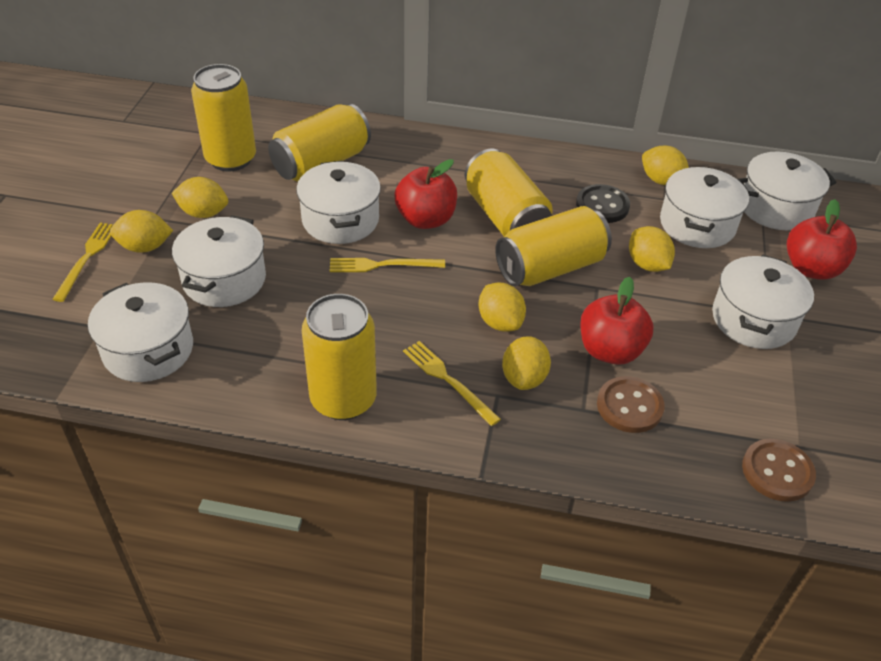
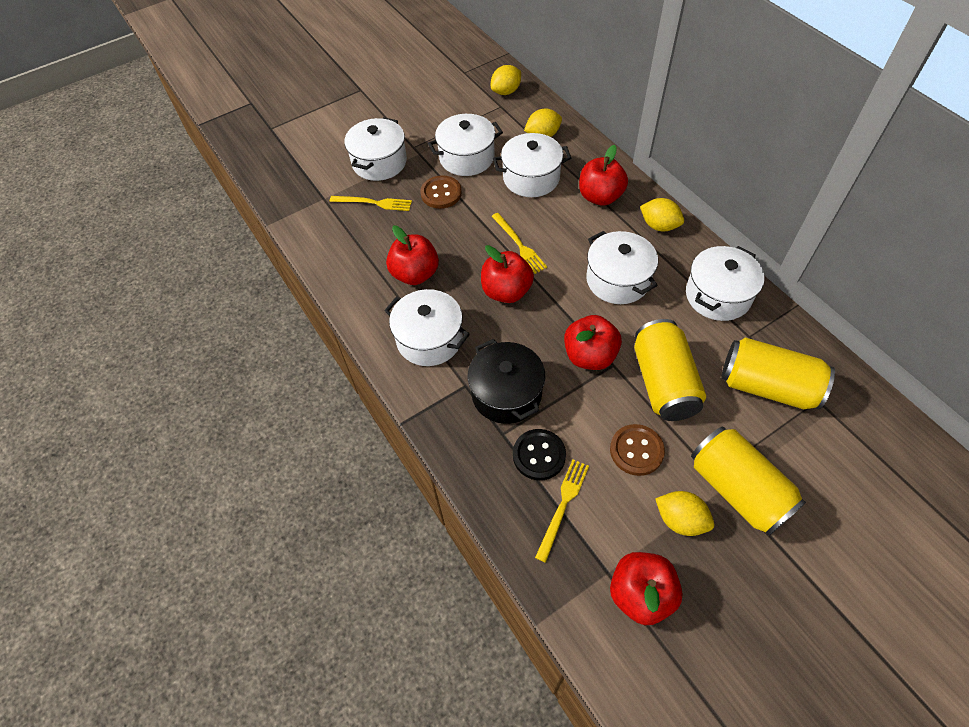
black pot: 0 -> 1
red apple: 3 -> 5
yellow can: 5 -> 3
yellow lemon: 6 -> 4

